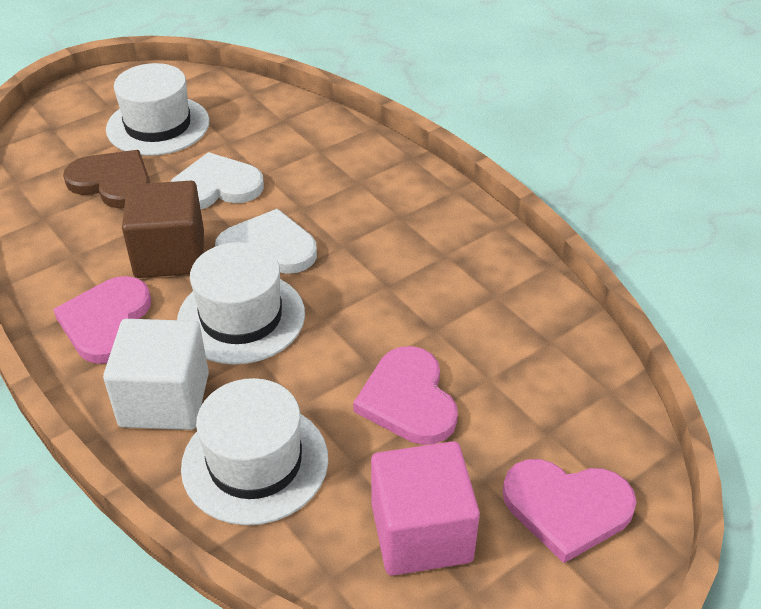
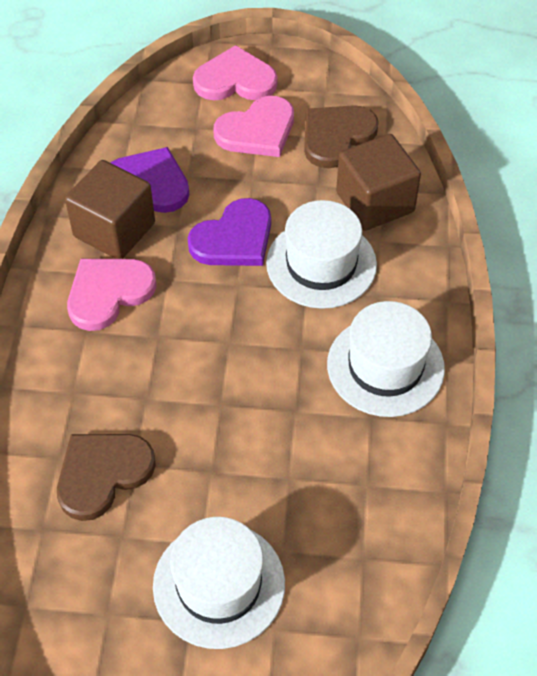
brown cube: 1 -> 2
brown heart: 1 -> 2
pink cube: 1 -> 0
purple heart: 0 -> 2
white cube: 1 -> 0
white heart: 2 -> 0

